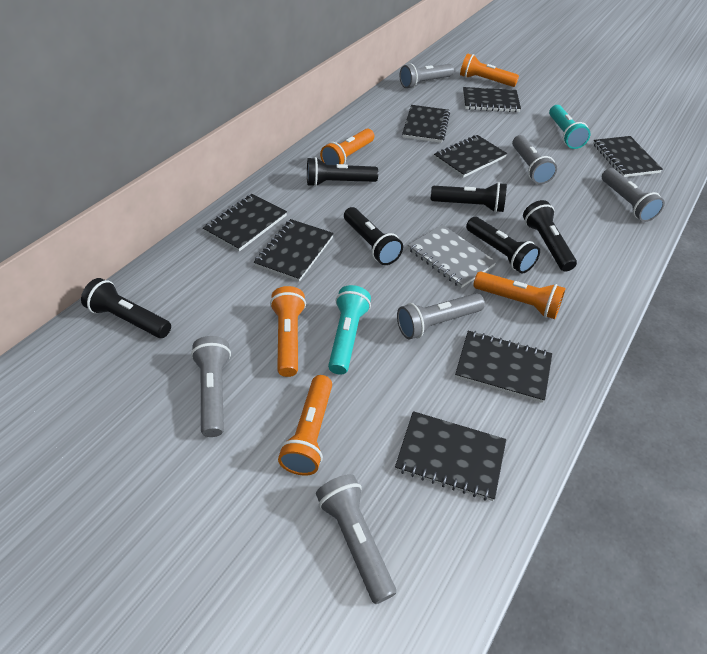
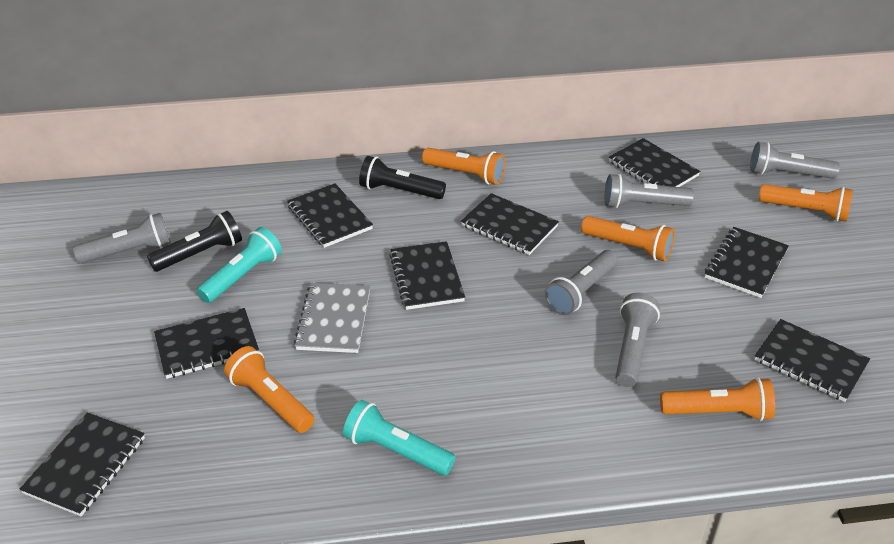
black flashlight: 6 -> 2
grey flashlight: 6 -> 5

